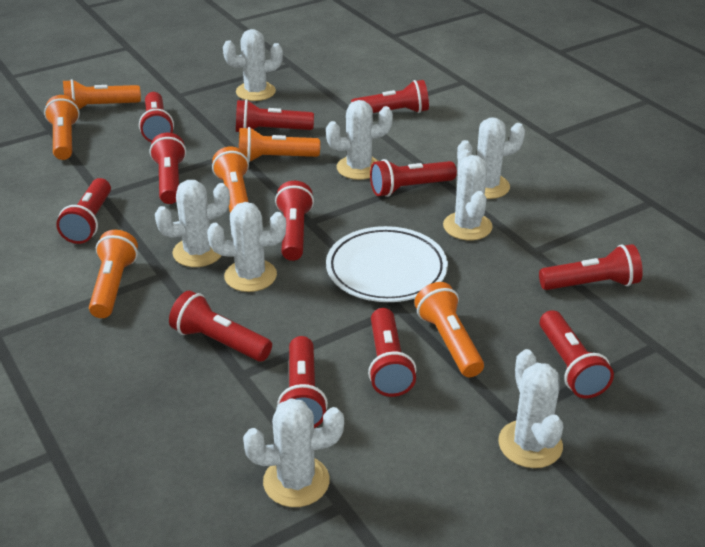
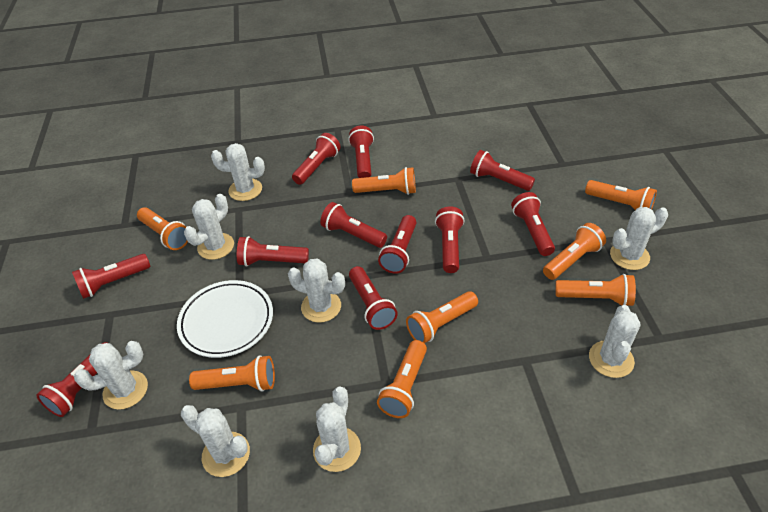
orange flashlight: 6 -> 8
red flashlight: 12 -> 11

